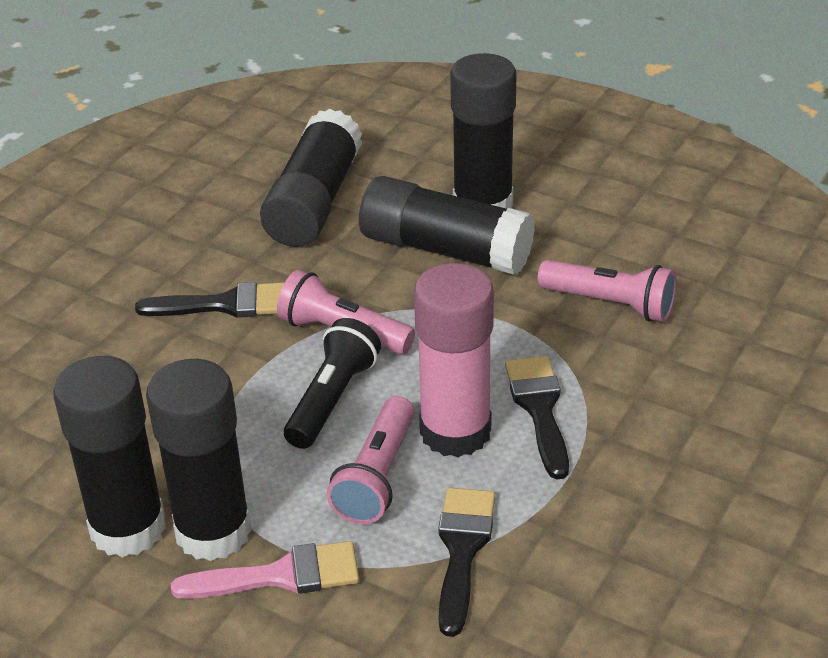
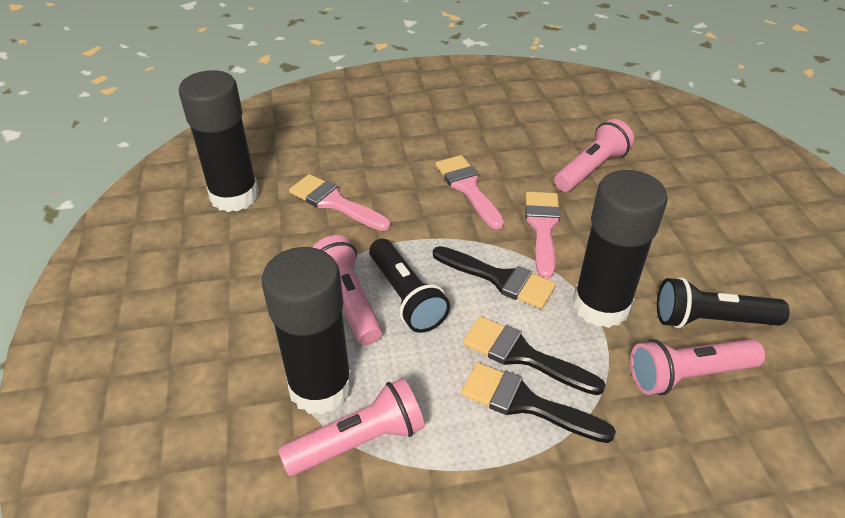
black flashlight: 1 -> 2
black glue stick: 5 -> 3
pink brush: 1 -> 3
pink flashlight: 3 -> 4
pink glue stick: 1 -> 0

